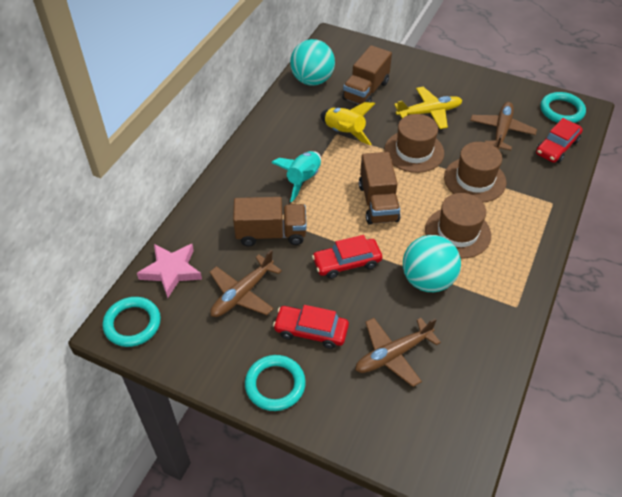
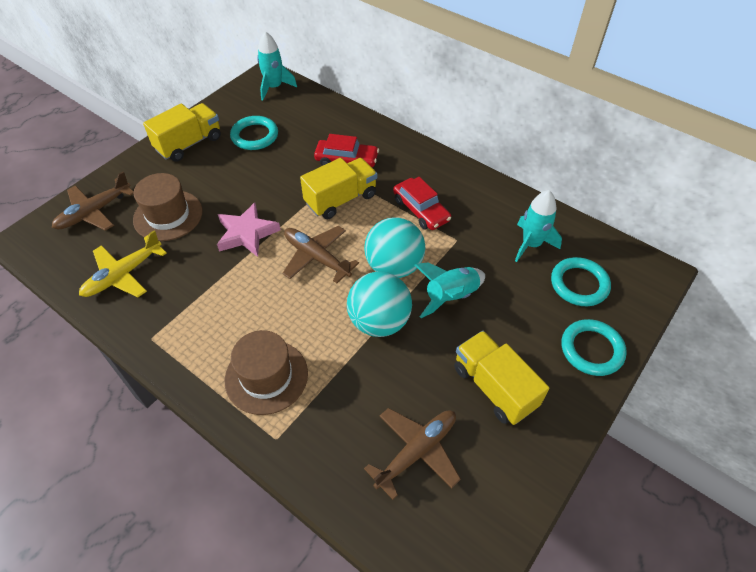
brown hat: 3 -> 2
brown truck: 3 -> 0
red car: 3 -> 2
turquoise rocket: 1 -> 3
yellow rocket: 1 -> 0
yellow truck: 0 -> 3

